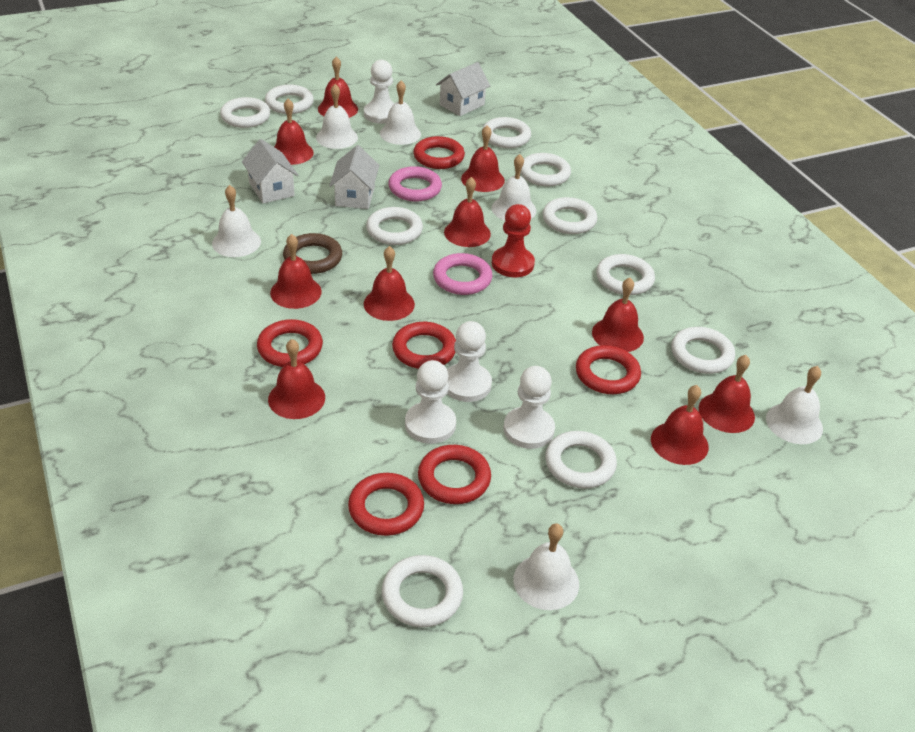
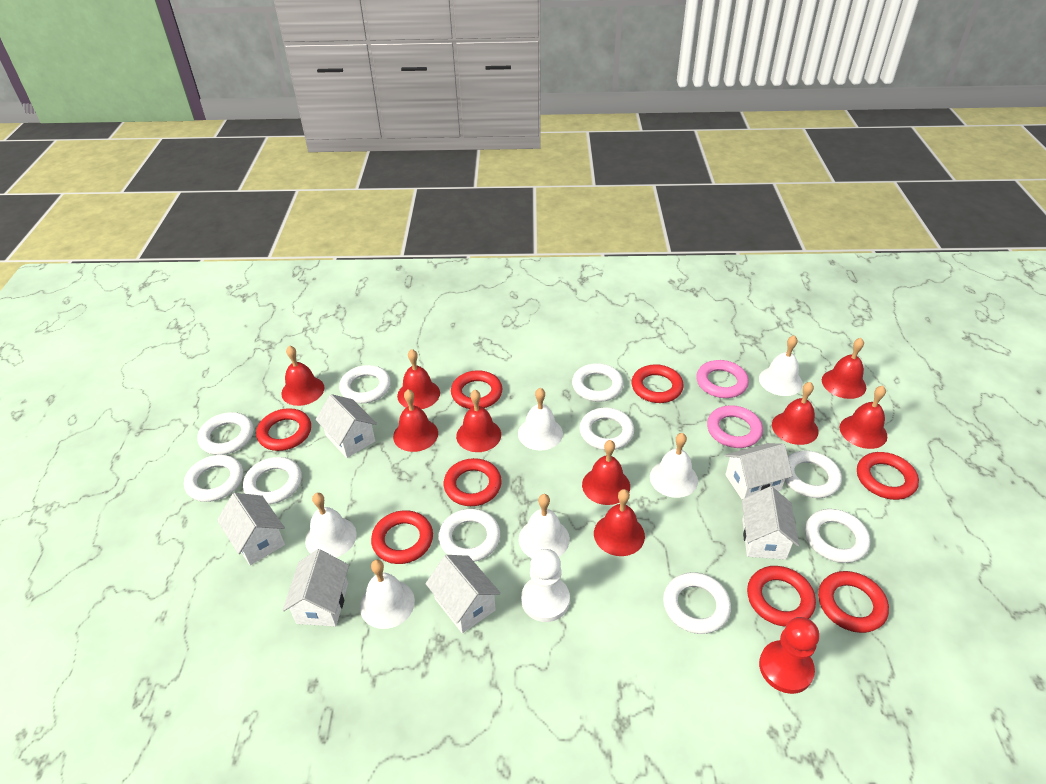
brown ring: 1 -> 0
red bell: 10 -> 9
red ring: 6 -> 8
white house: 3 -> 6
white pawn: 4 -> 1

